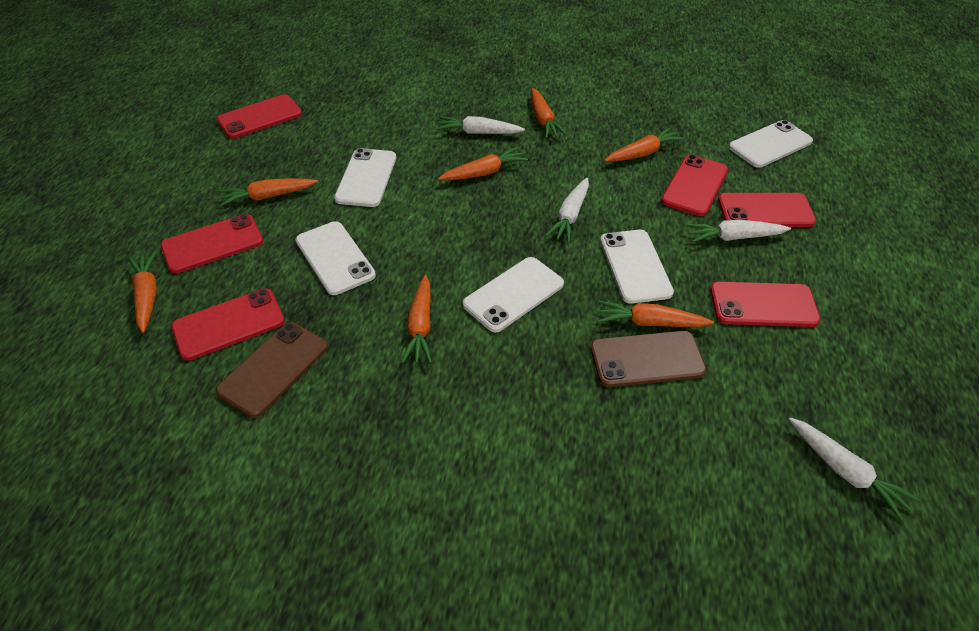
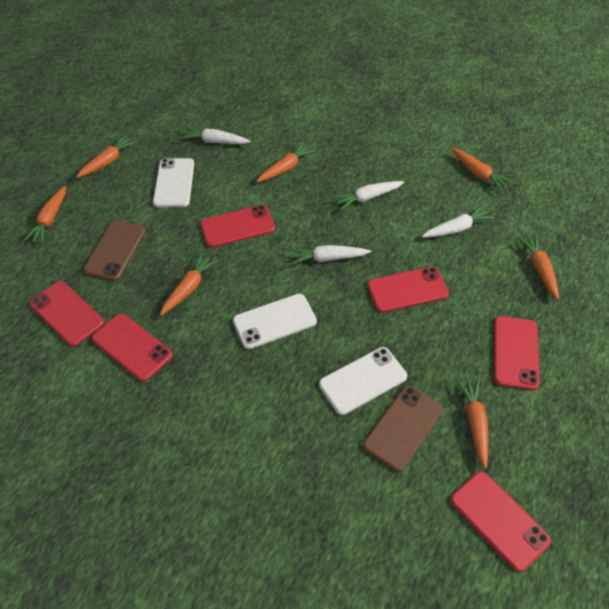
white phone: 5 -> 3

